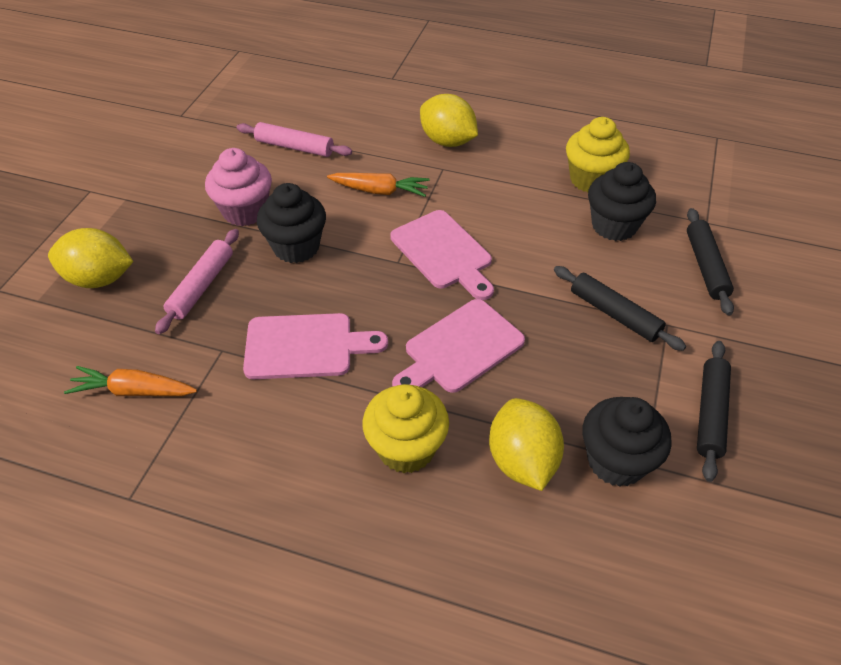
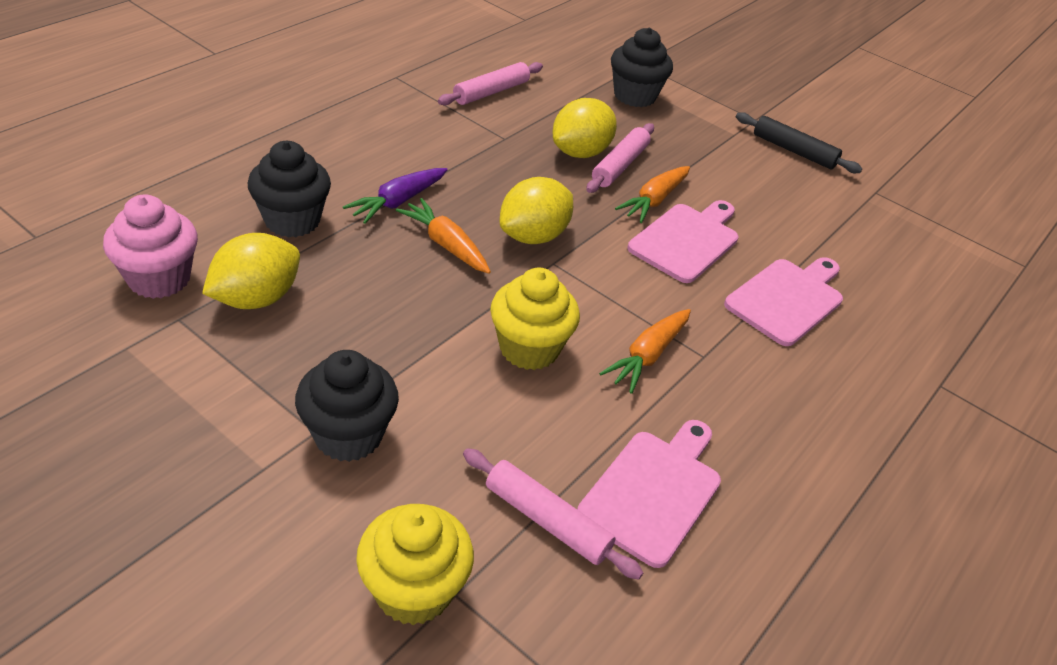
black rolling pin: 3 -> 1
orange carrot: 2 -> 3
pink rolling pin: 2 -> 3
purple carrot: 0 -> 1

